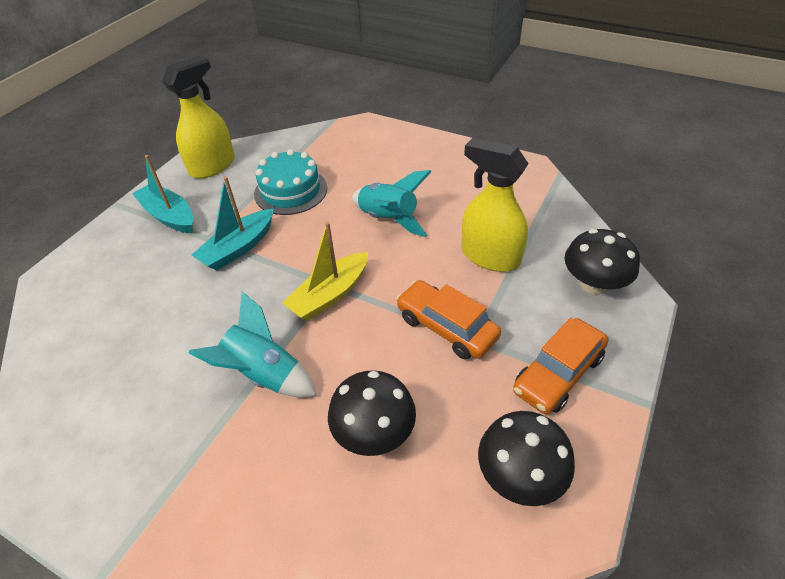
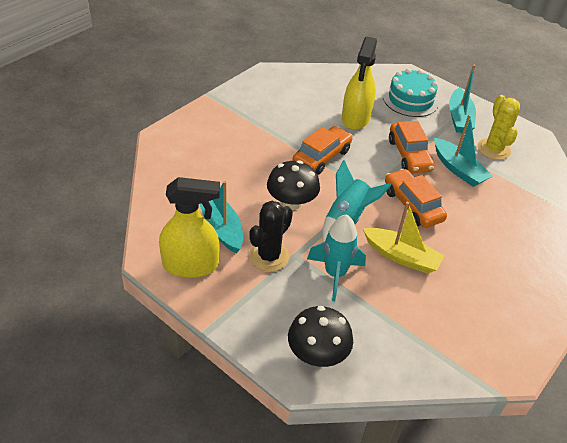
black cactus: 0 -> 1
black mushroom: 3 -> 2
orange car: 2 -> 3
turquoise boat: 2 -> 3
yellow cactus: 0 -> 1

